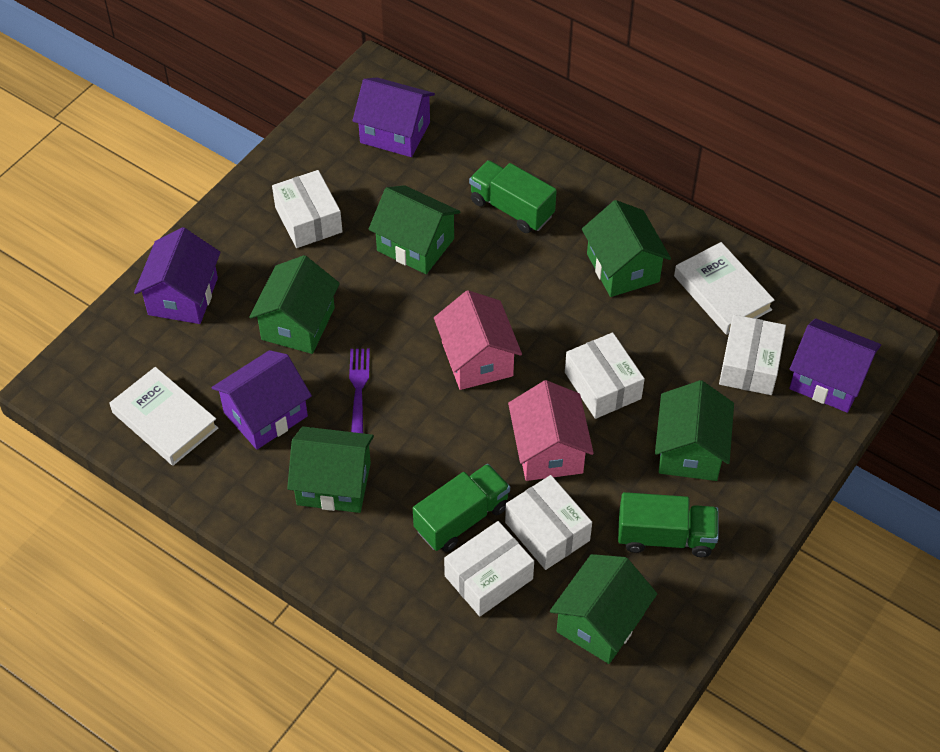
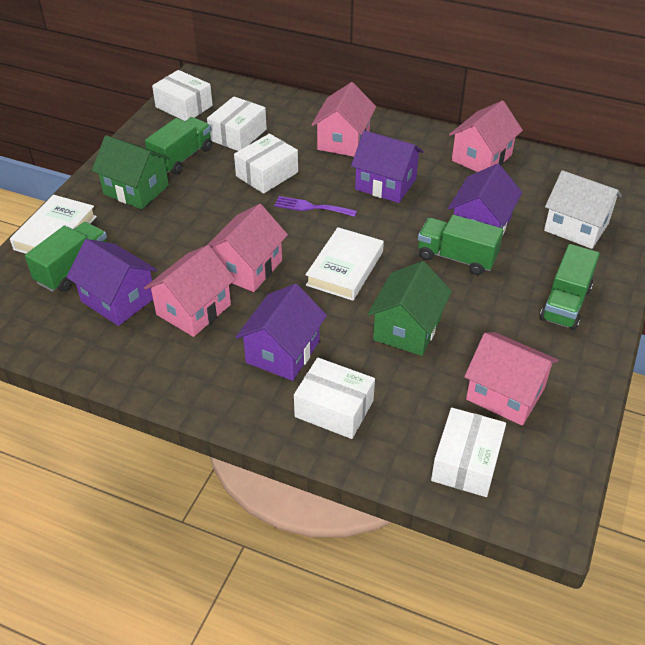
green house: 6 -> 2
green truck: 3 -> 4
pink house: 2 -> 5
white house: 0 -> 1

